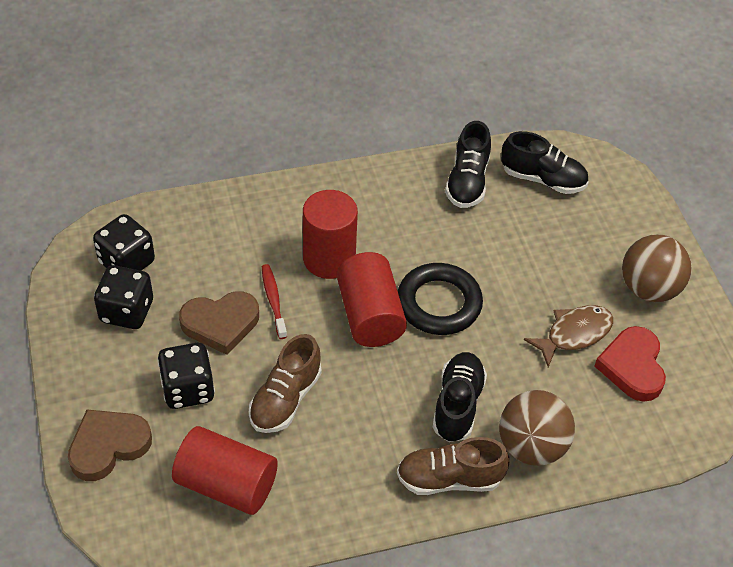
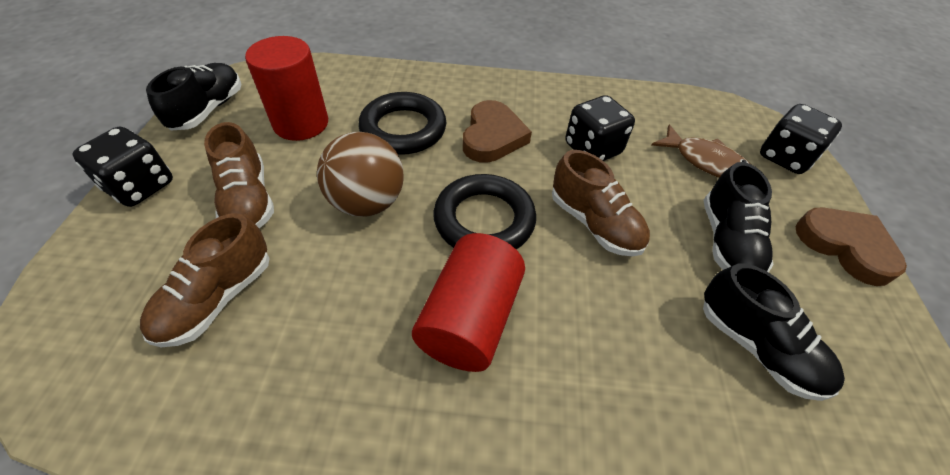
black ring: 1 -> 2
brown ball: 2 -> 1
brown shoe: 2 -> 3
red cylinder: 3 -> 2
red heart: 1 -> 0
red toothbrush: 1 -> 0

